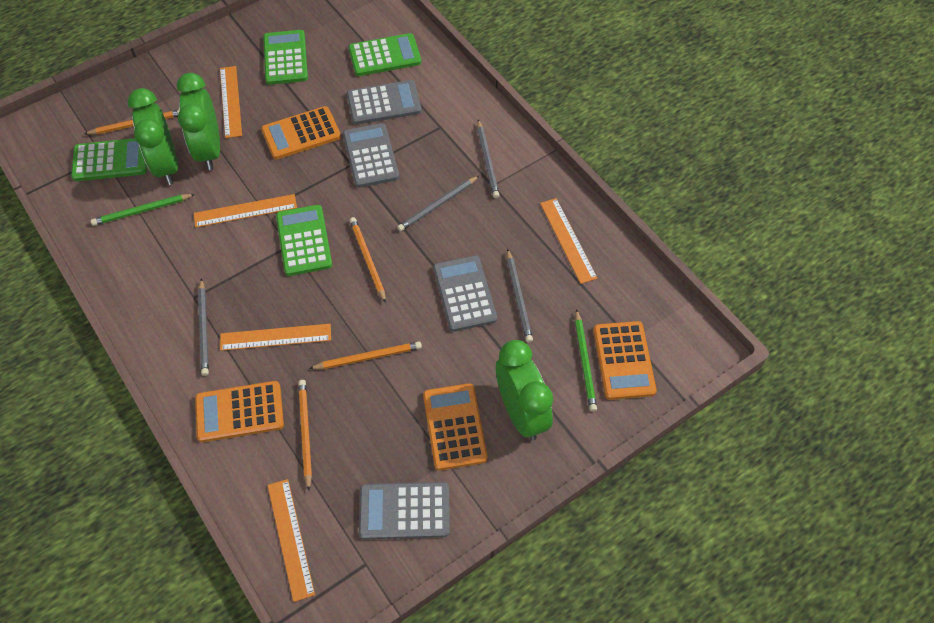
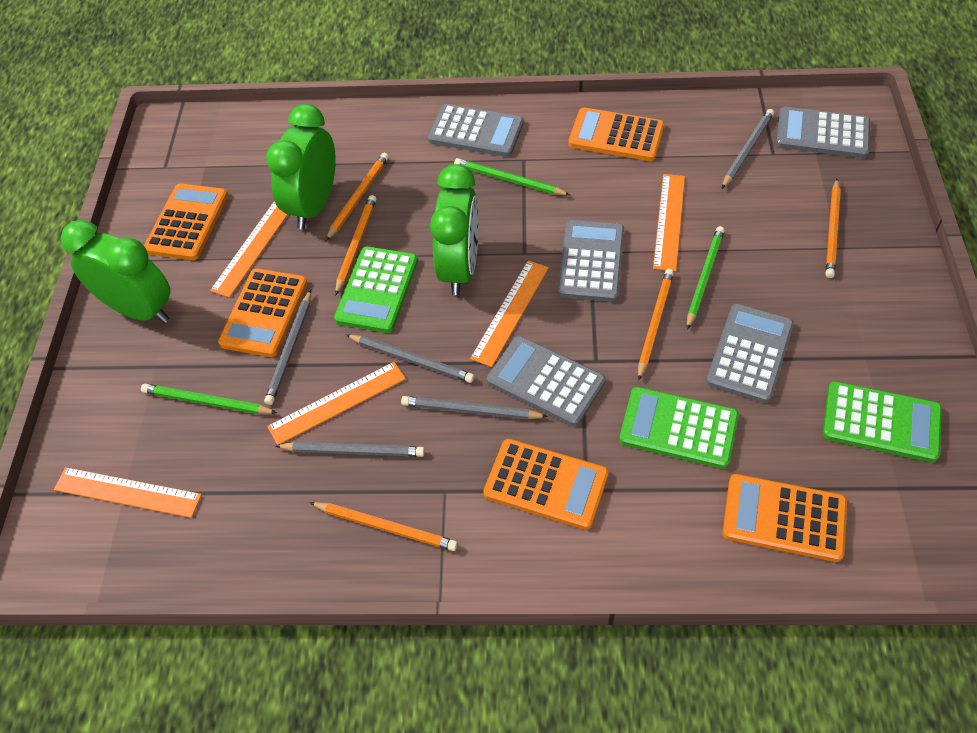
green calculator: 4 -> 3
green pencil: 2 -> 3
grey calculator: 4 -> 5
grey pencil: 4 -> 5
orange calculator: 4 -> 5
orange pencil: 4 -> 5

